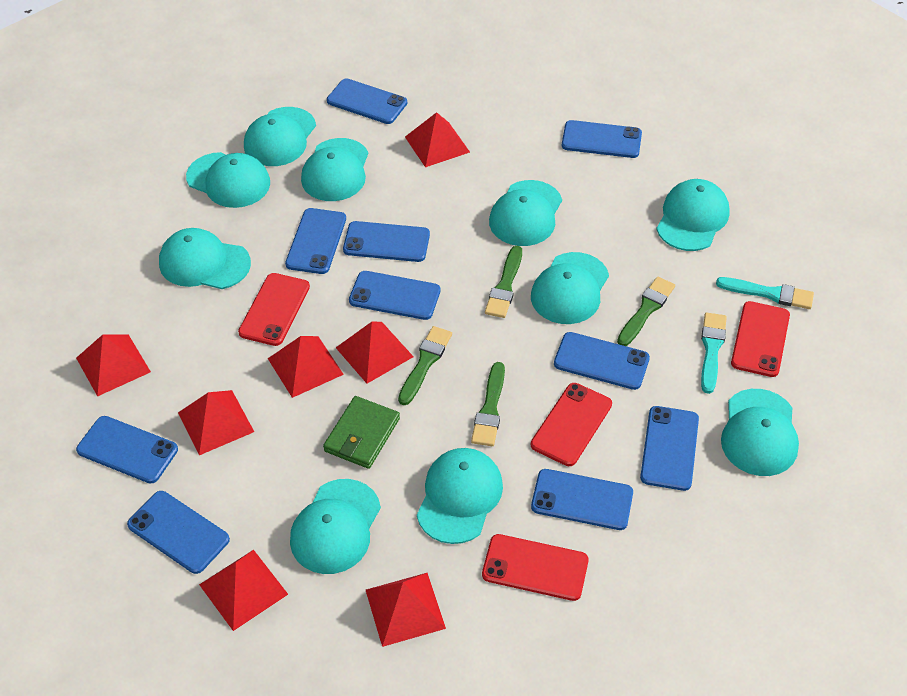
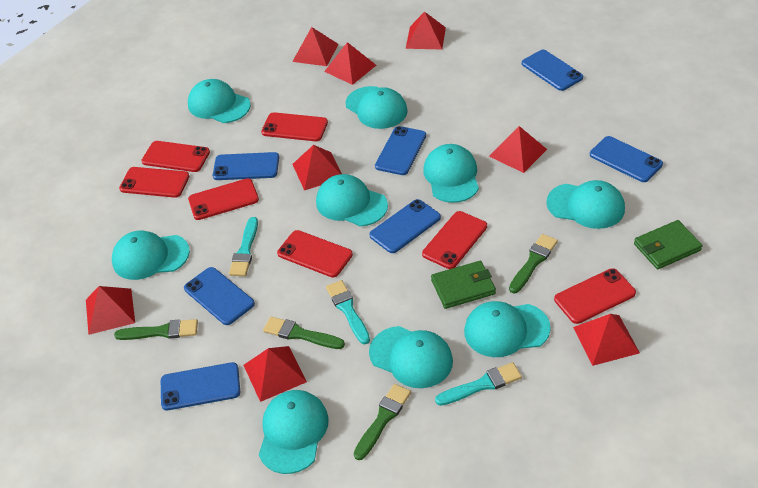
blue phone: 10 -> 7
green wallet: 1 -> 2
red phone: 4 -> 7
red pyramid: 7 -> 8
turquoise brush: 2 -> 3
turquoise cap: 10 -> 9

